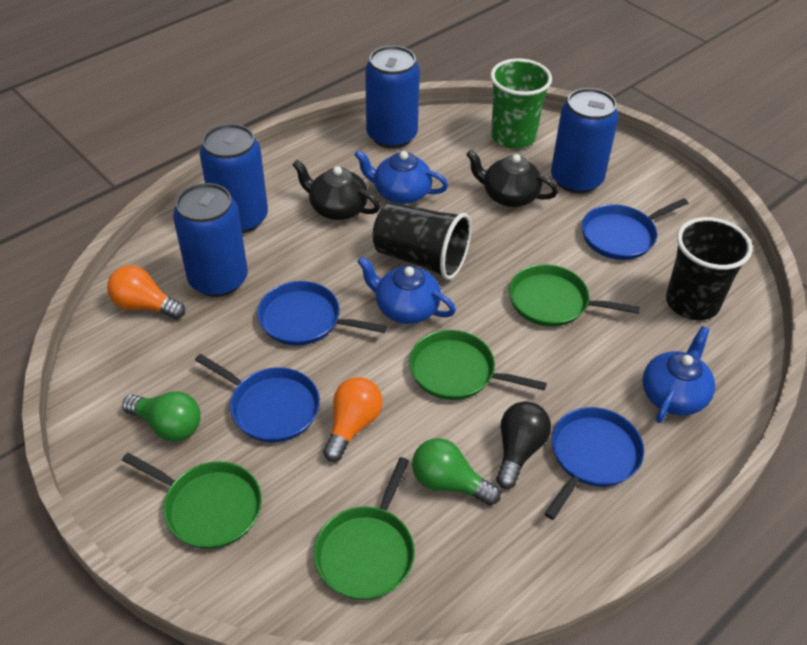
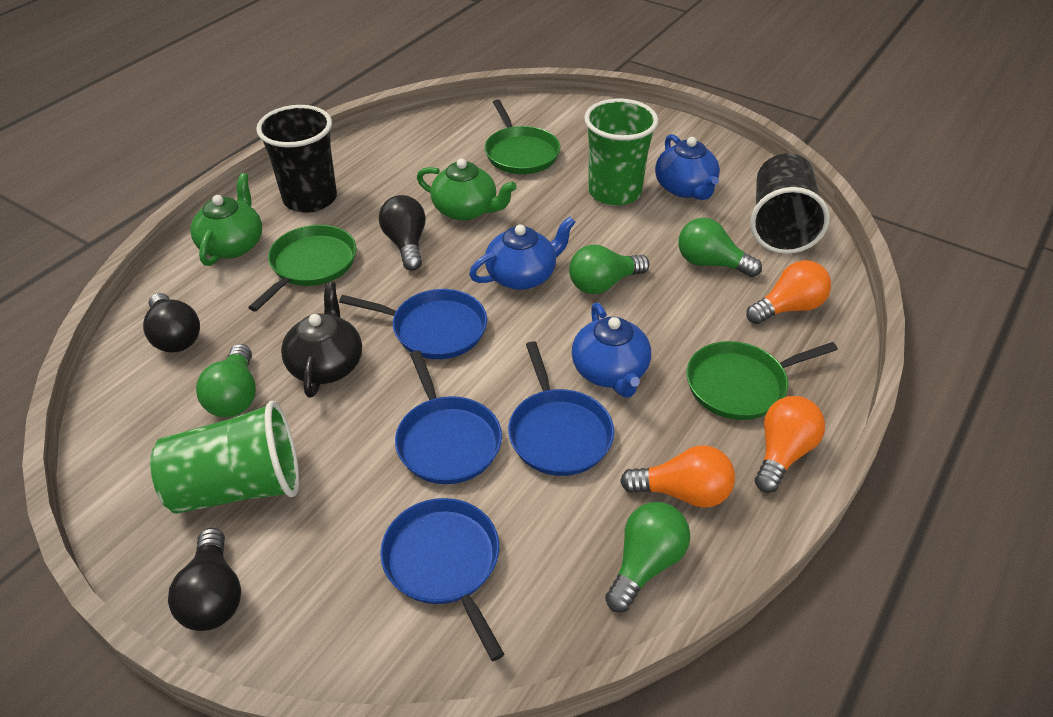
black light bulb: 1 -> 3
black teapot: 2 -> 1
blue can: 4 -> 0
green cup: 1 -> 2
green light bulb: 2 -> 4
green pan: 4 -> 3
green teapot: 0 -> 2
orange light bulb: 2 -> 3

